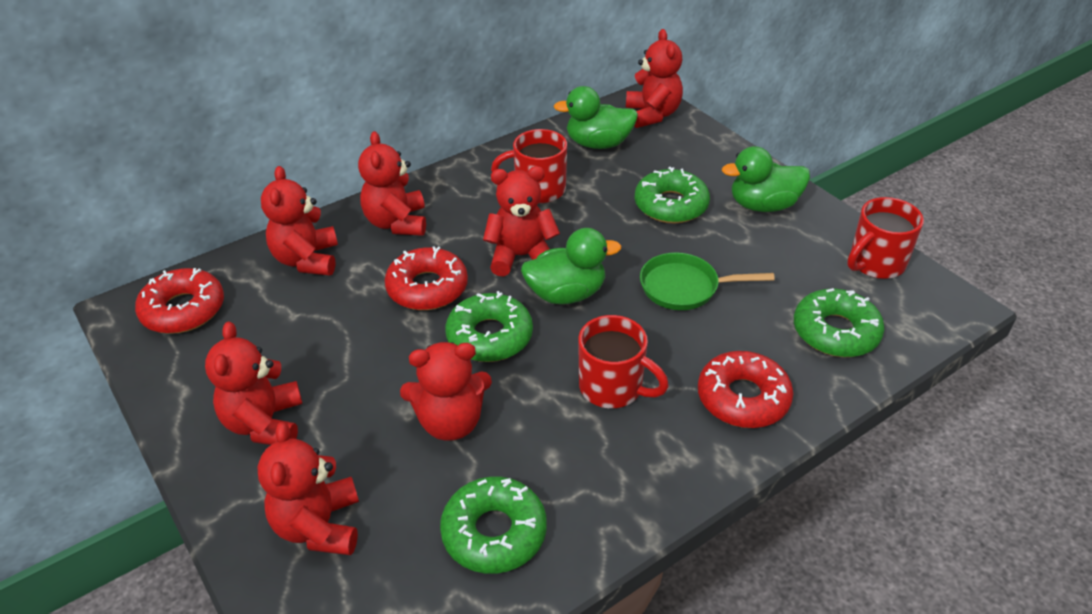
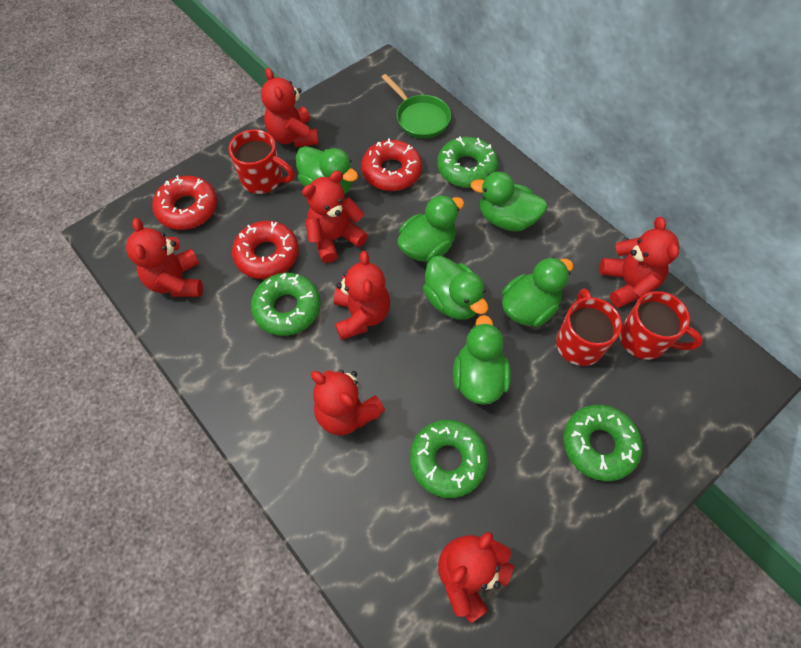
green duck: 3 -> 6

